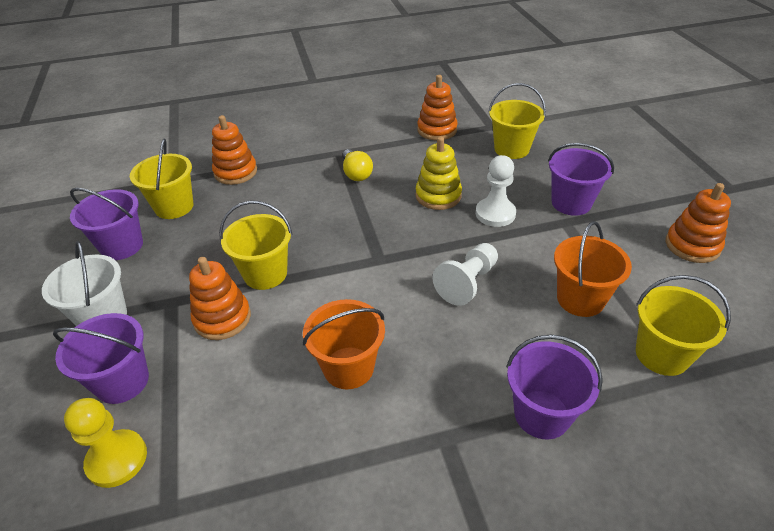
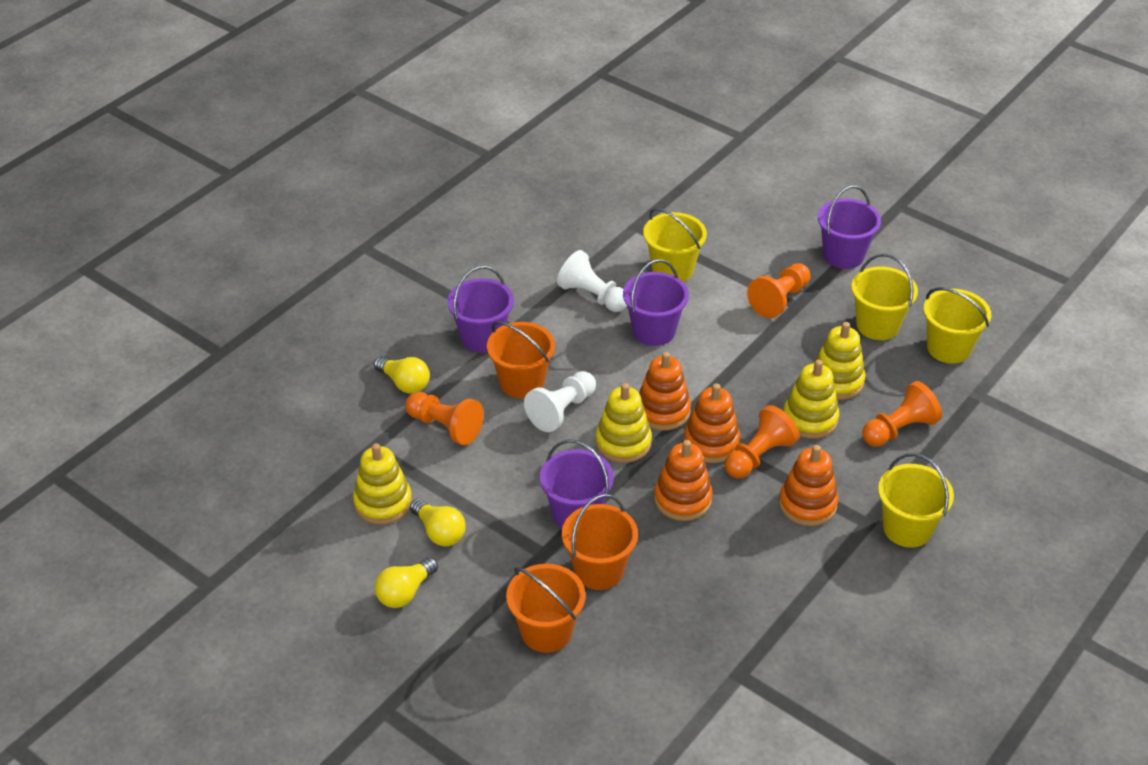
orange bucket: 2 -> 3
orange pawn: 0 -> 4
white bucket: 1 -> 0
yellow light bulb: 1 -> 3
yellow pawn: 1 -> 0
yellow stacking toy: 1 -> 4

